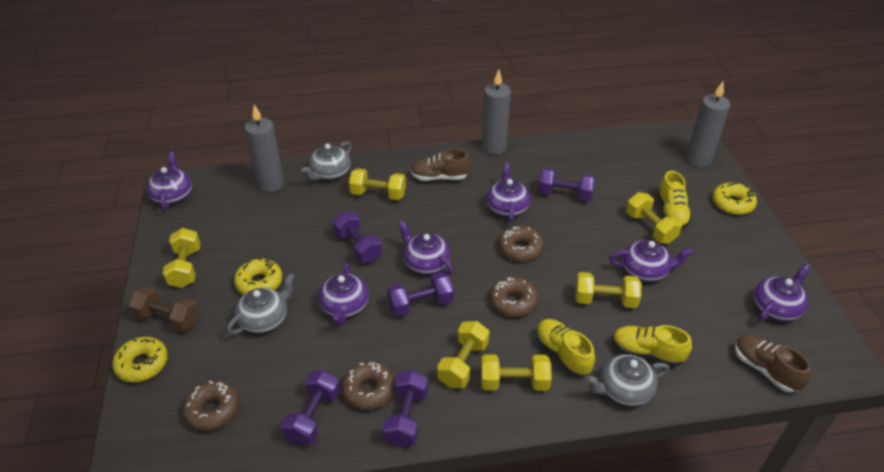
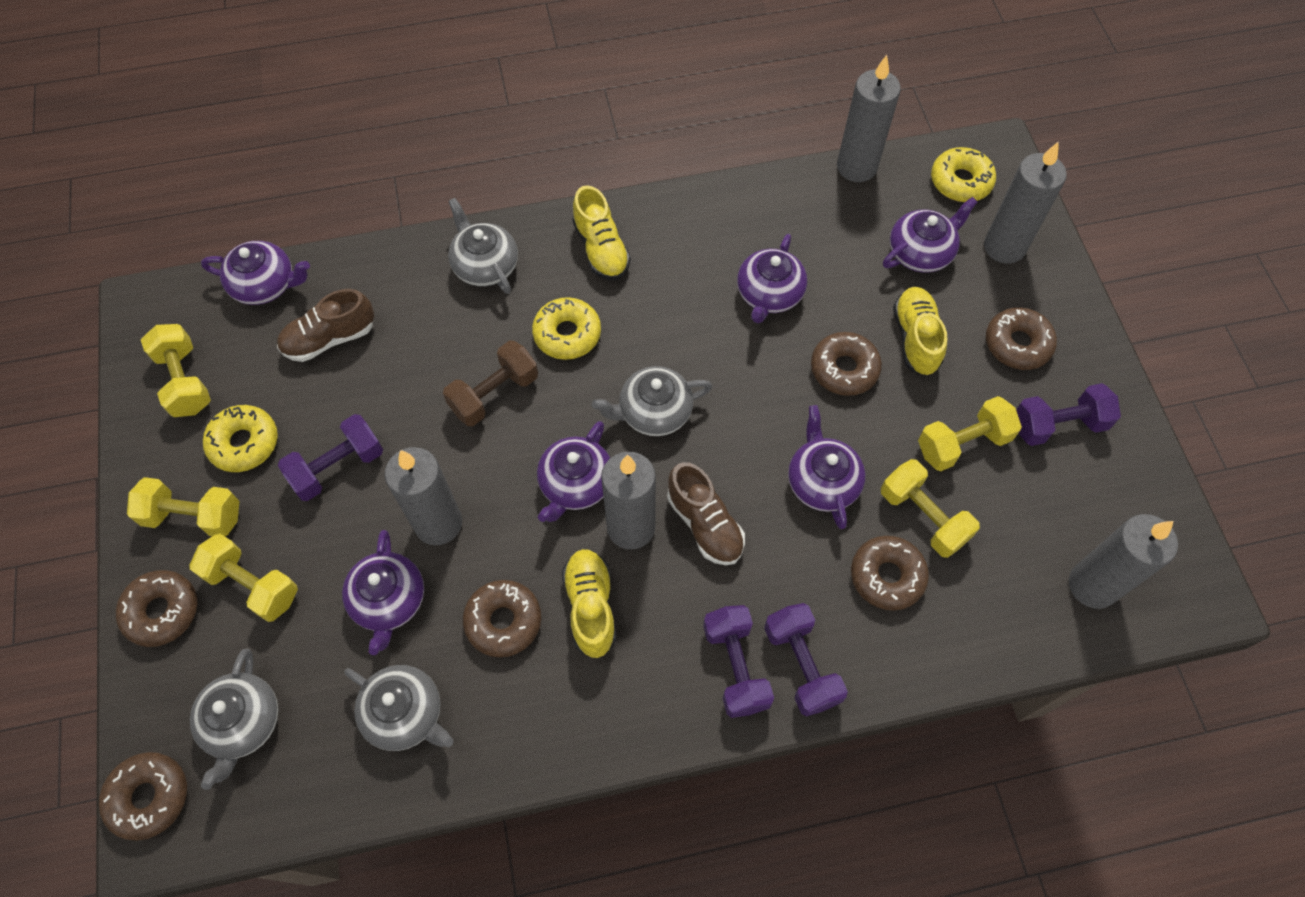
brown donut: 4 -> 6
grey candle: 3 -> 5
grey teapot: 3 -> 4
purple dumbbell: 5 -> 4
yellow dumbbell: 6 -> 5

